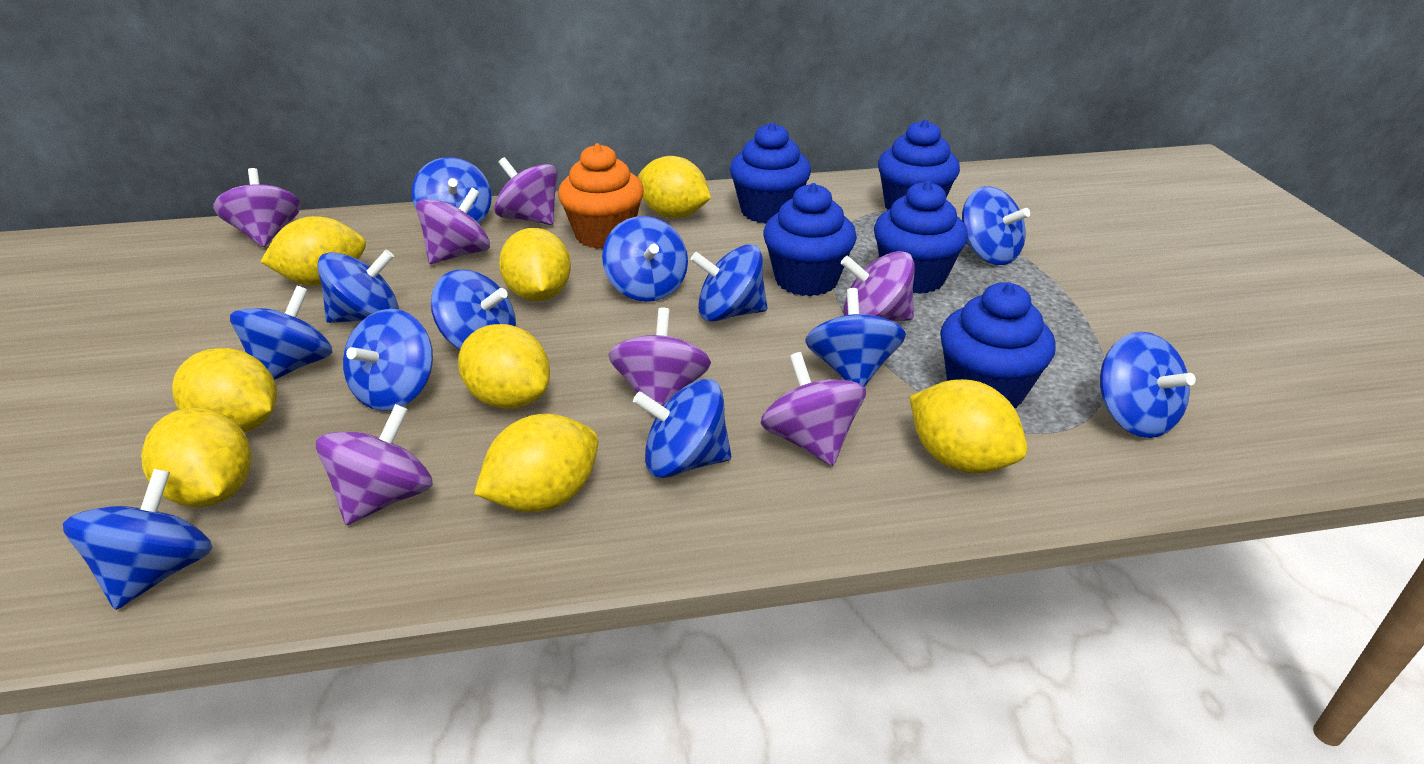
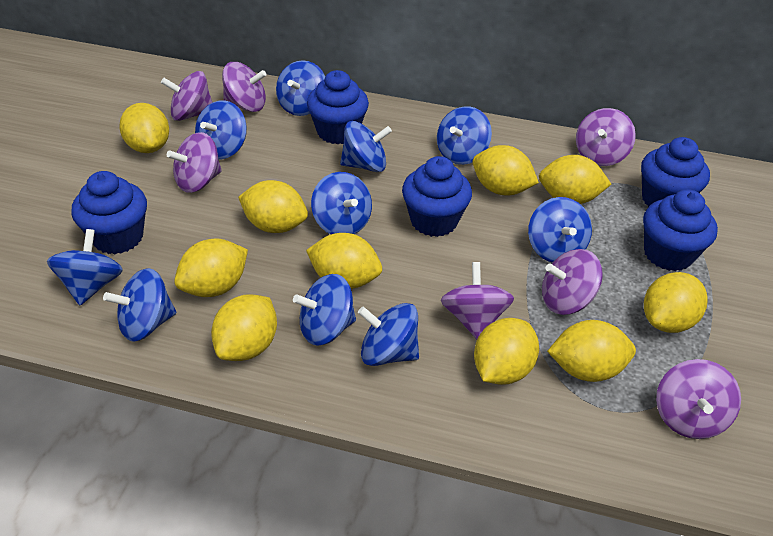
blue spinning top: 12 -> 10
orange cupcake: 1 -> 0
yellow lemon: 8 -> 10

